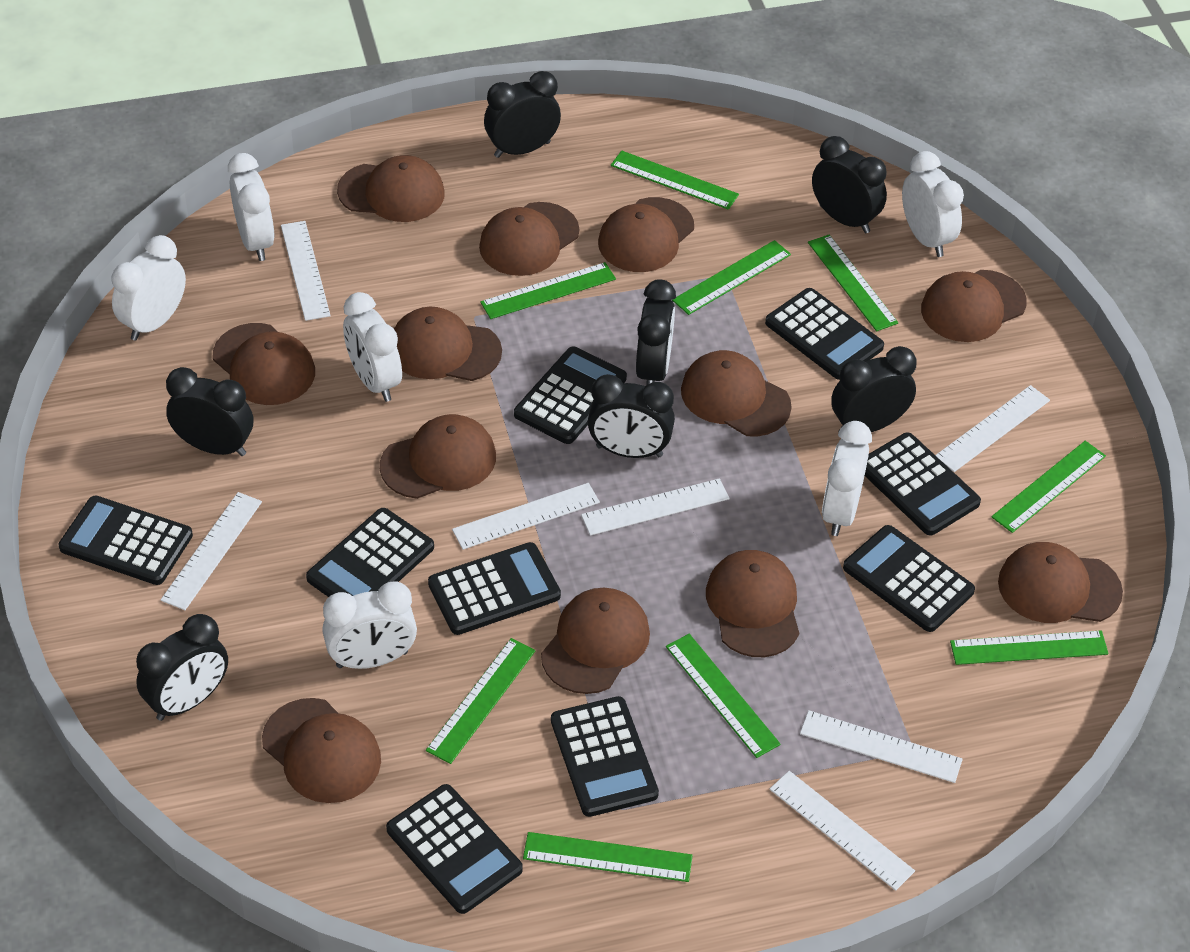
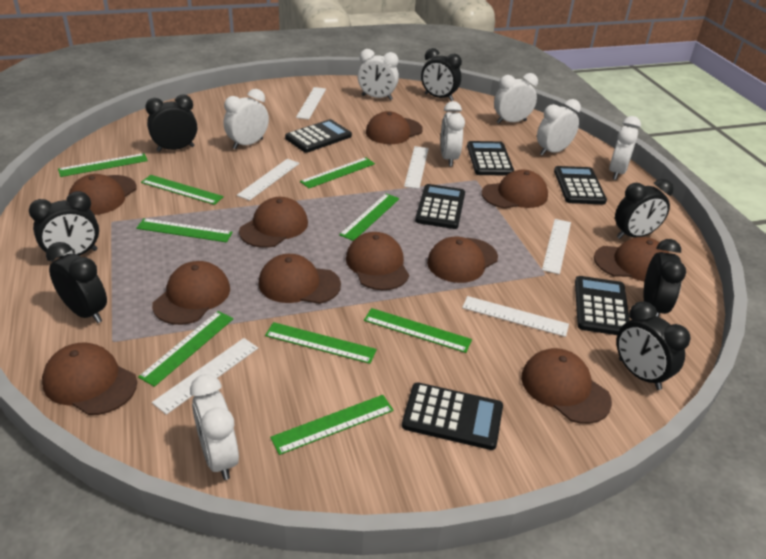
black calculator: 9 -> 6
brown cap: 12 -> 11
white clock: 6 -> 7
white ruler: 7 -> 6

